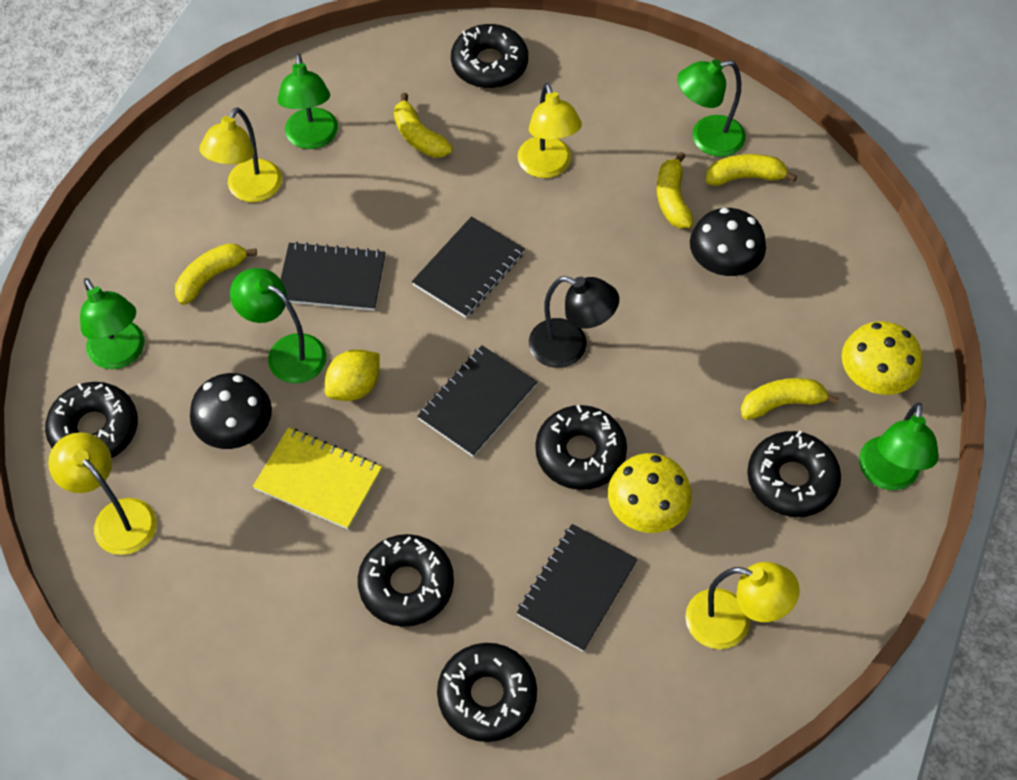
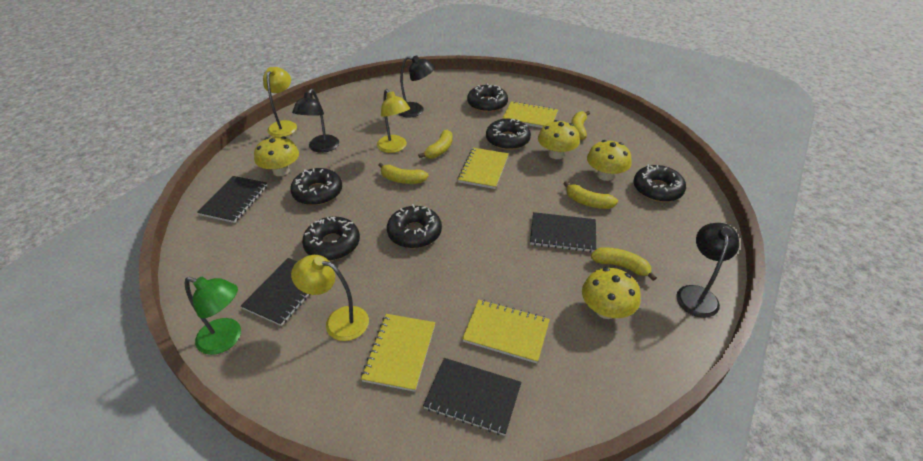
black lamp: 1 -> 3
black mushroom: 2 -> 0
green lamp: 5 -> 1
yellow lamp: 4 -> 3
yellow lemon: 1 -> 0
yellow mushroom: 2 -> 4
yellow notebook: 1 -> 4

